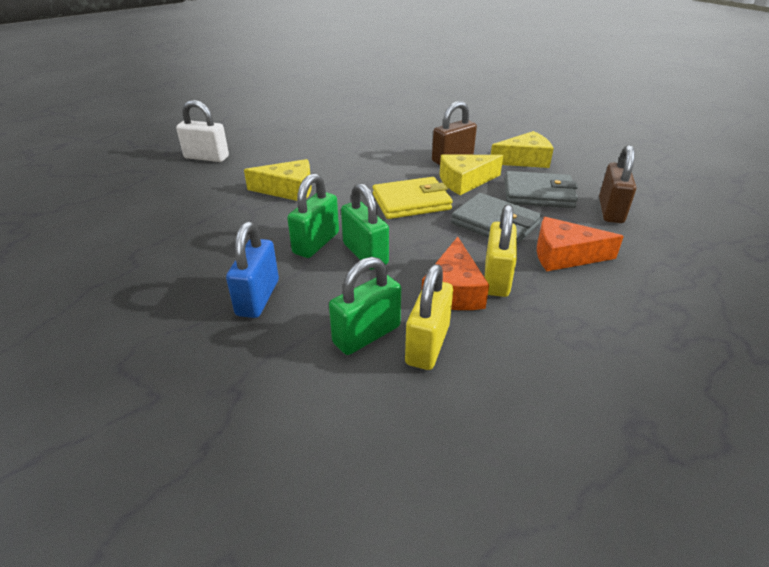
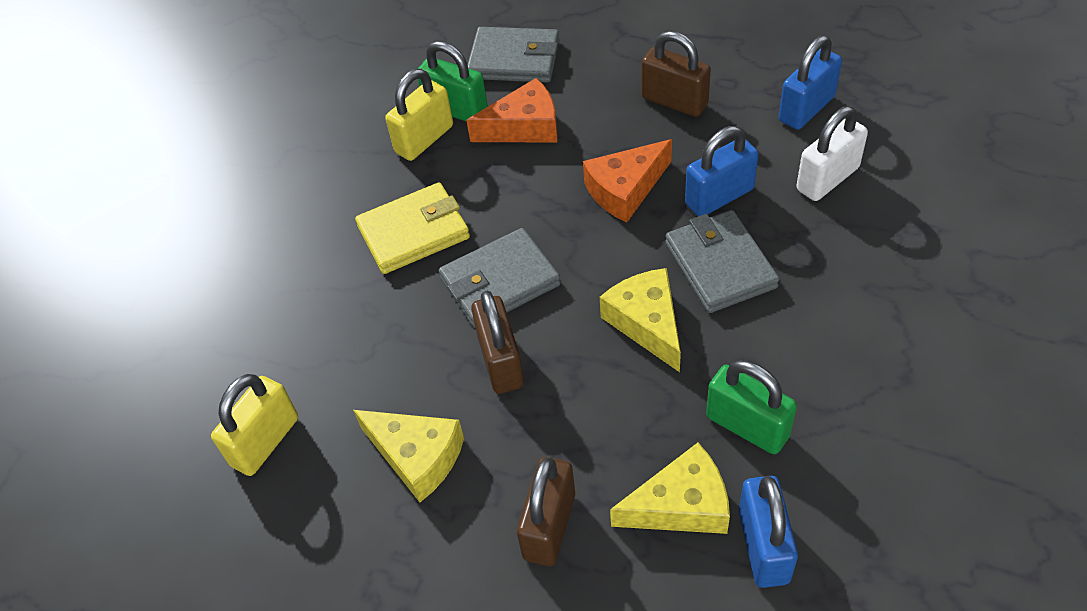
blue padlock: 1 -> 3
brown padlock: 2 -> 3
green padlock: 3 -> 2
grey wallet: 2 -> 3

